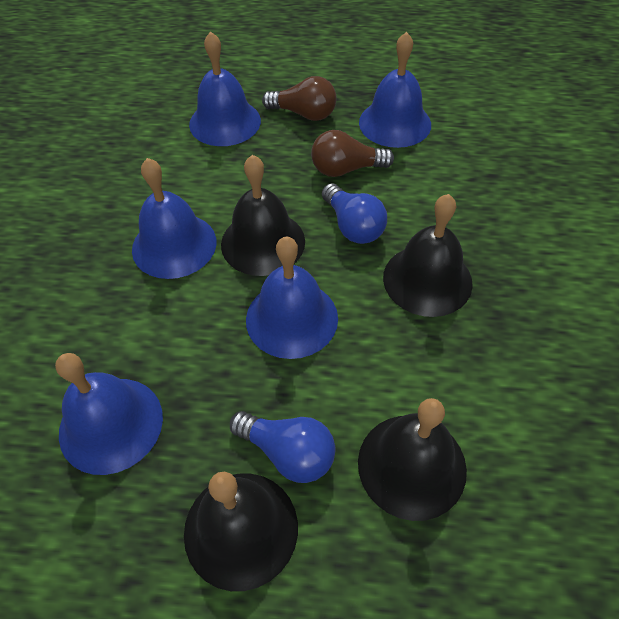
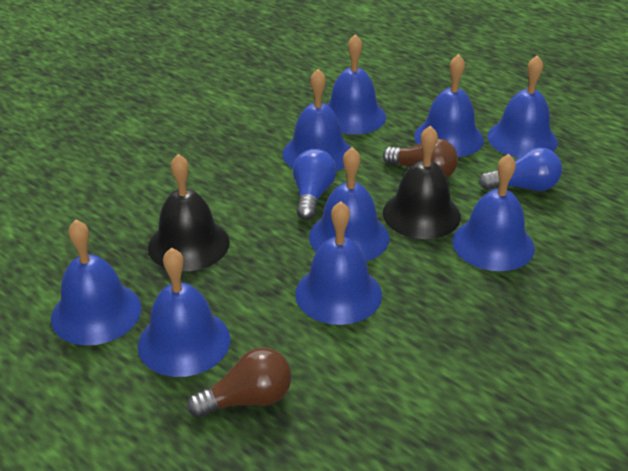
black bell: 4 -> 2
blue bell: 5 -> 9

